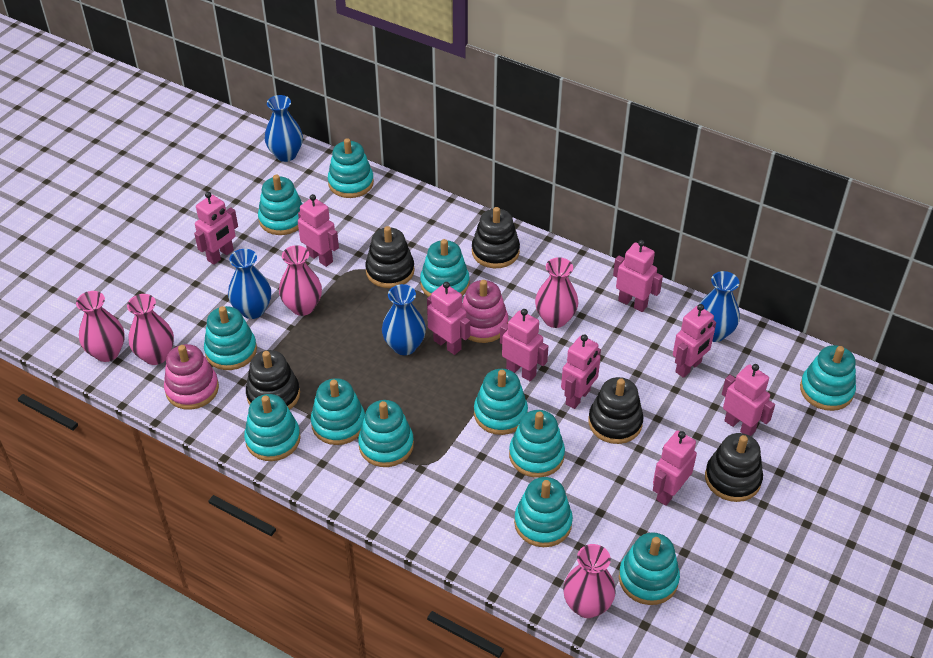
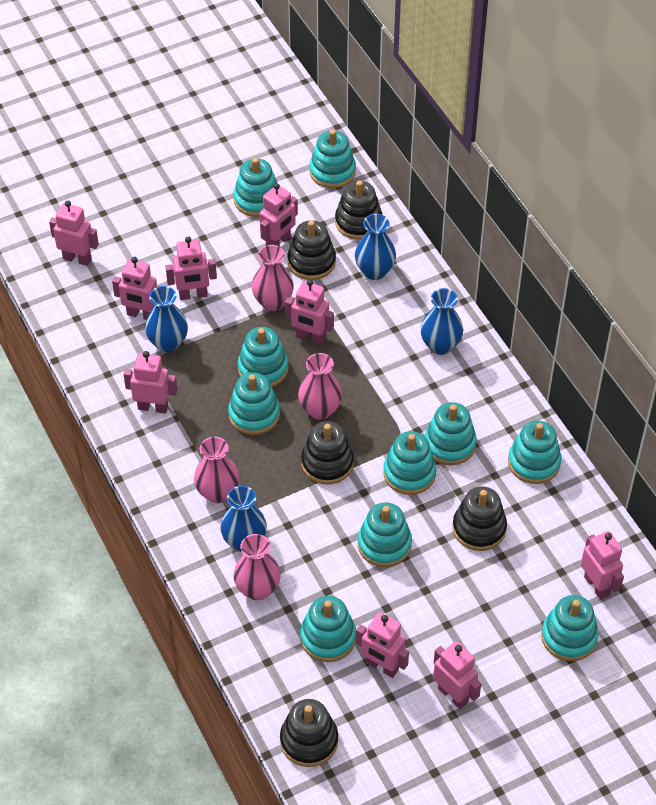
pink stacking toy: 2 -> 0
pink vase: 5 -> 4
turquoise stacking toy: 12 -> 10

